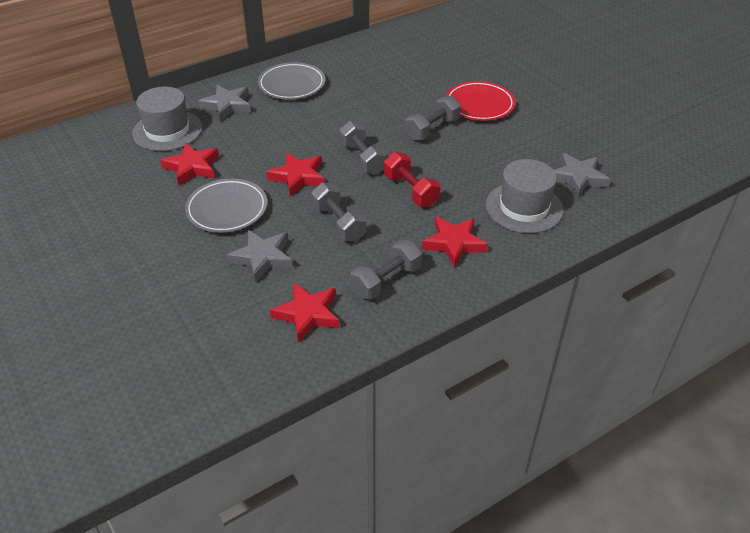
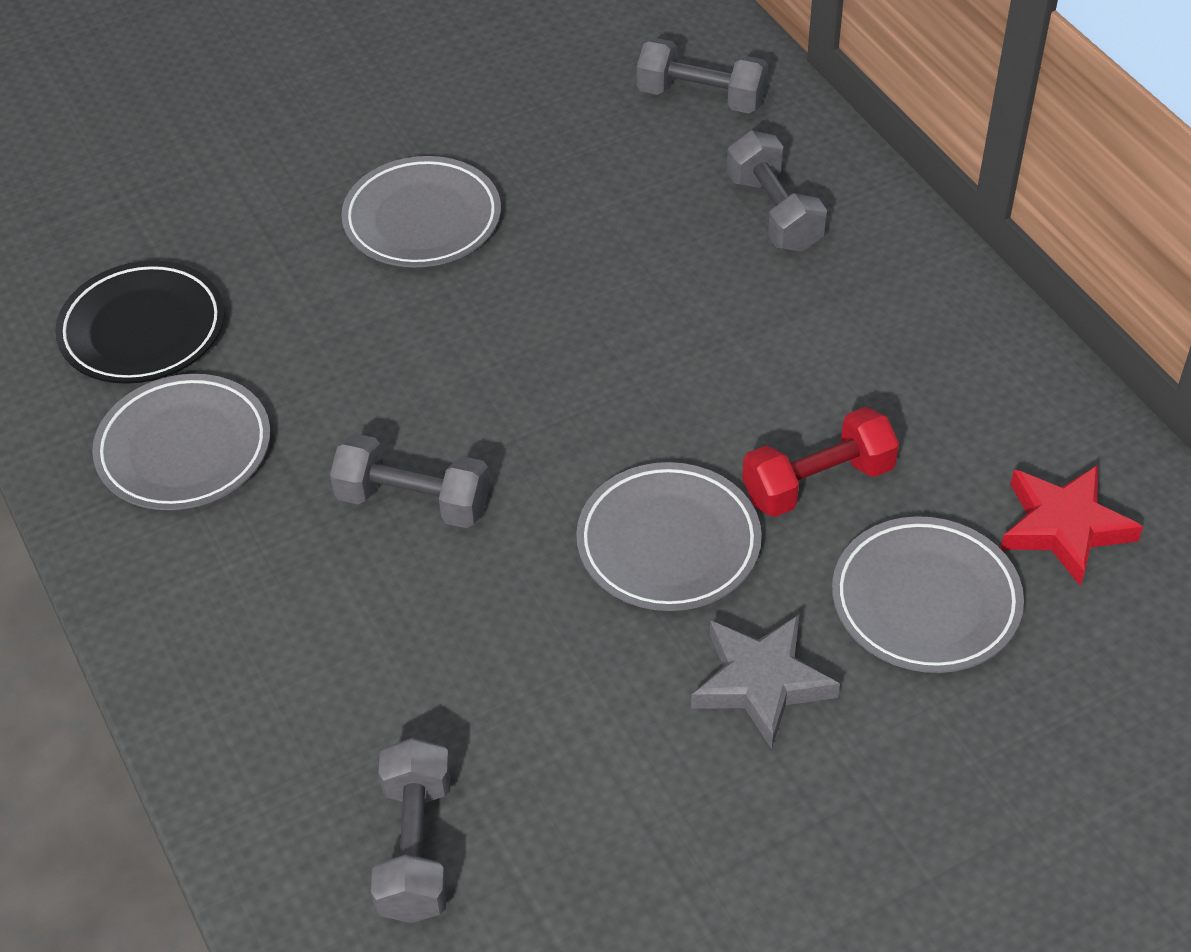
black plate: 0 -> 1
grey hat: 2 -> 0
grey plate: 2 -> 4
grey star: 3 -> 1
red plate: 1 -> 0
red star: 4 -> 1

